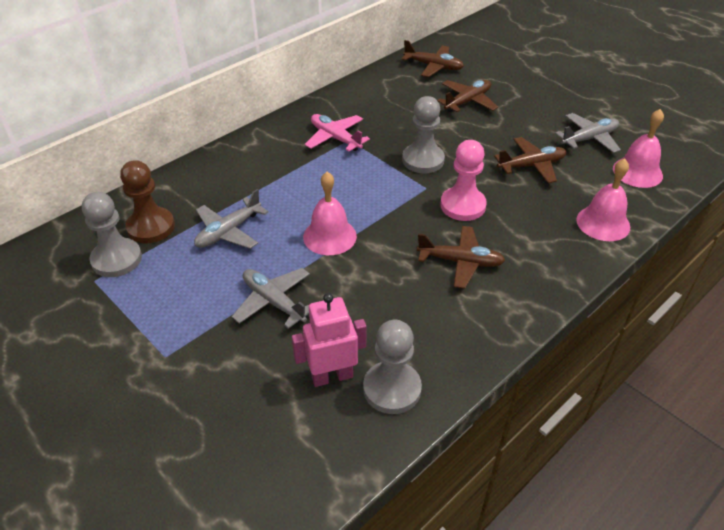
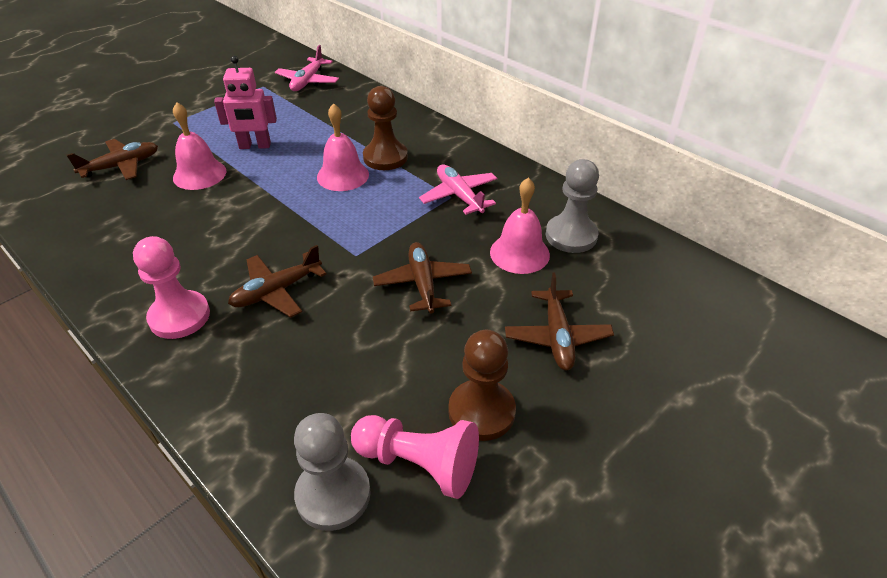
brown pawn: 1 -> 2
grey pawn: 3 -> 2
grey plane: 3 -> 0
pink pawn: 1 -> 2
pink plane: 1 -> 2

